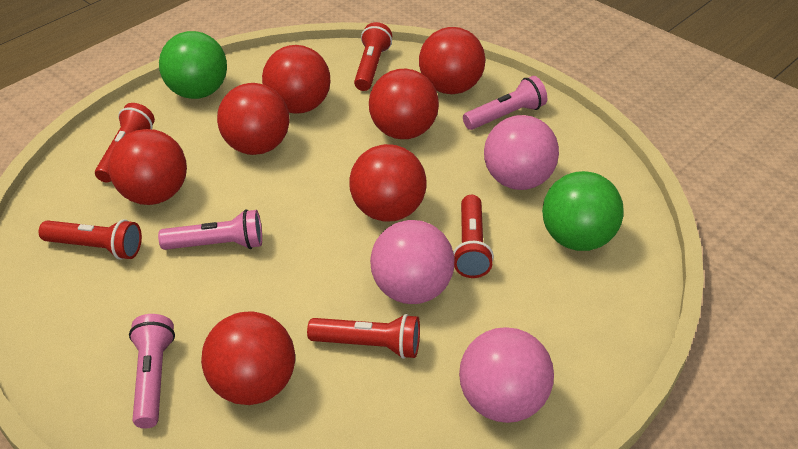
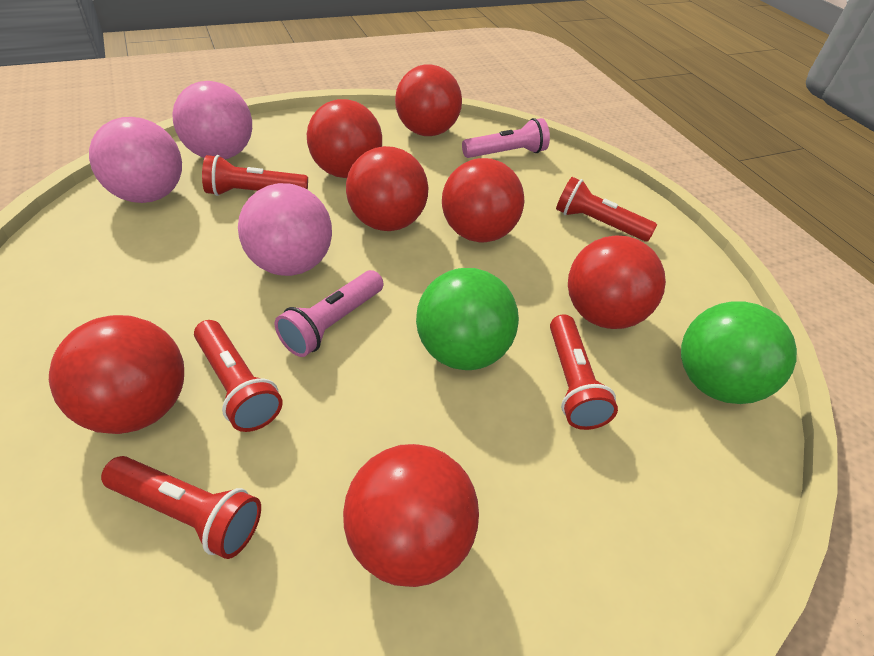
pink flashlight: 3 -> 2

